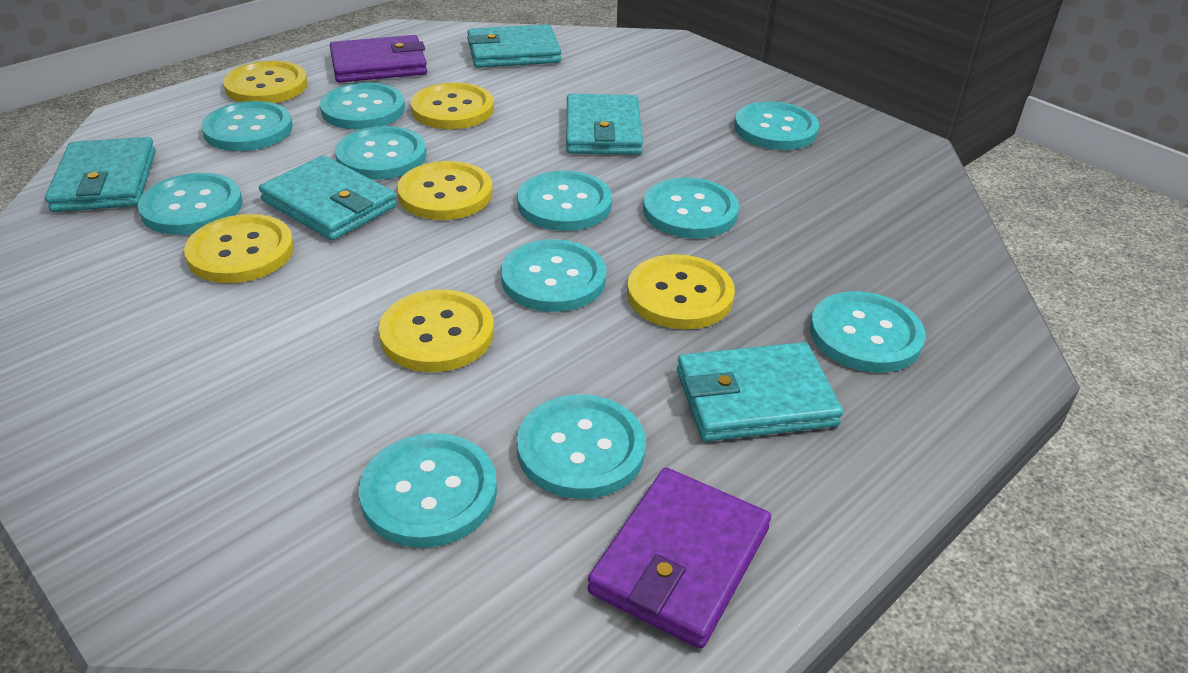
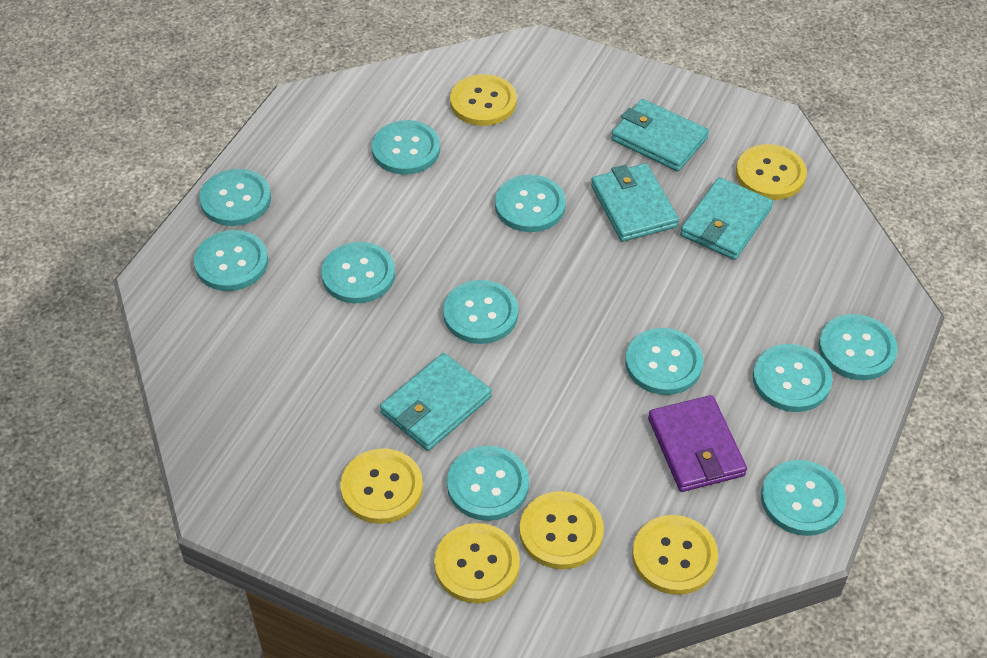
purple wallet: 2 -> 1
turquoise wallet: 5 -> 4

